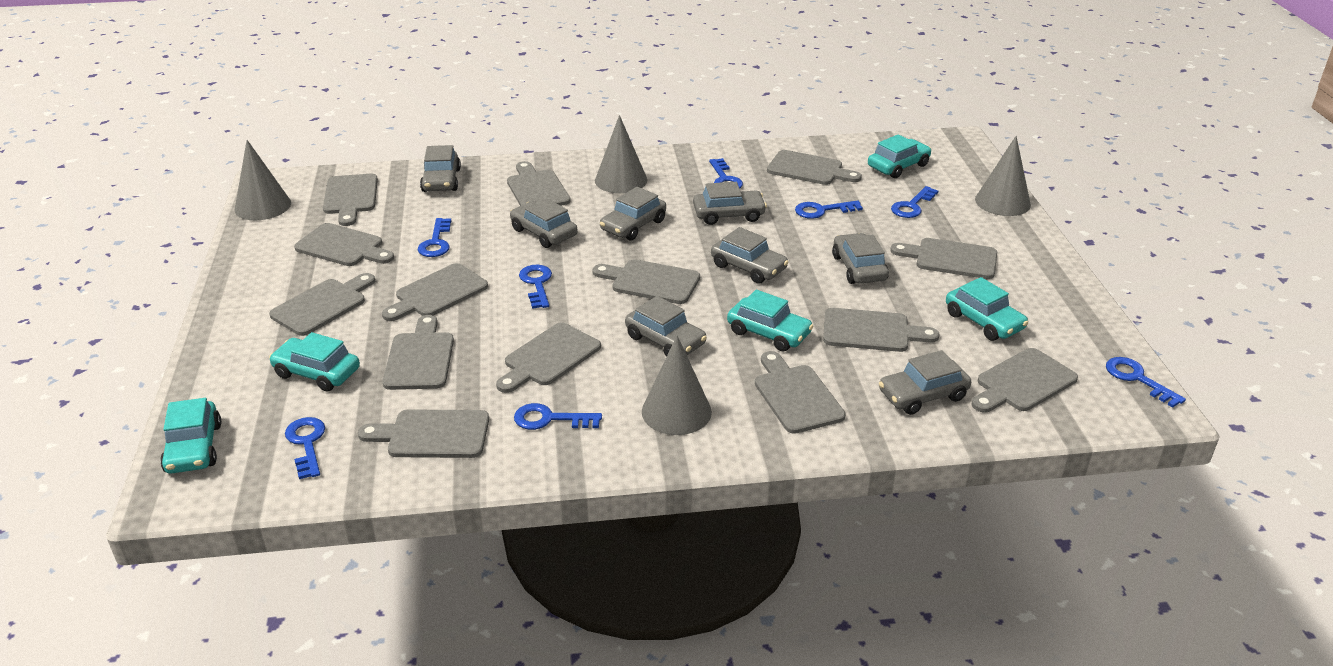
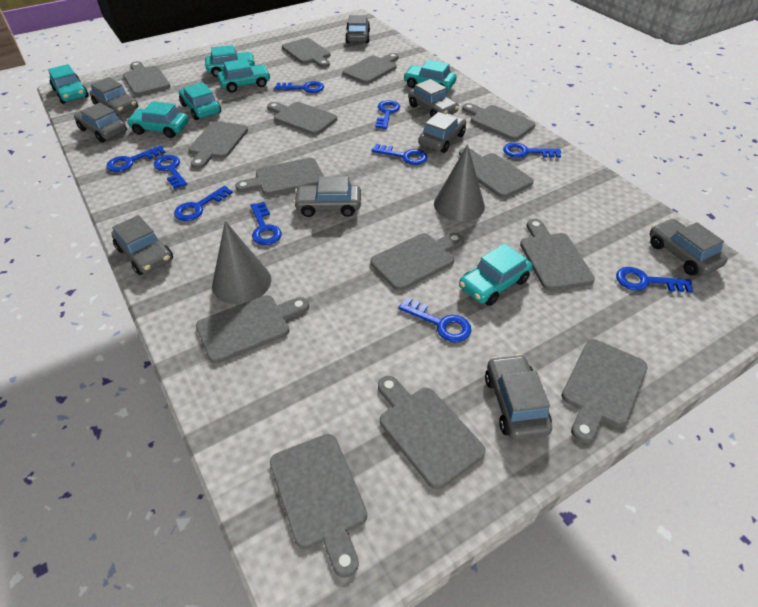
blue key: 8 -> 10
grey car: 8 -> 9
grey cone: 4 -> 2
turquoise car: 5 -> 7

